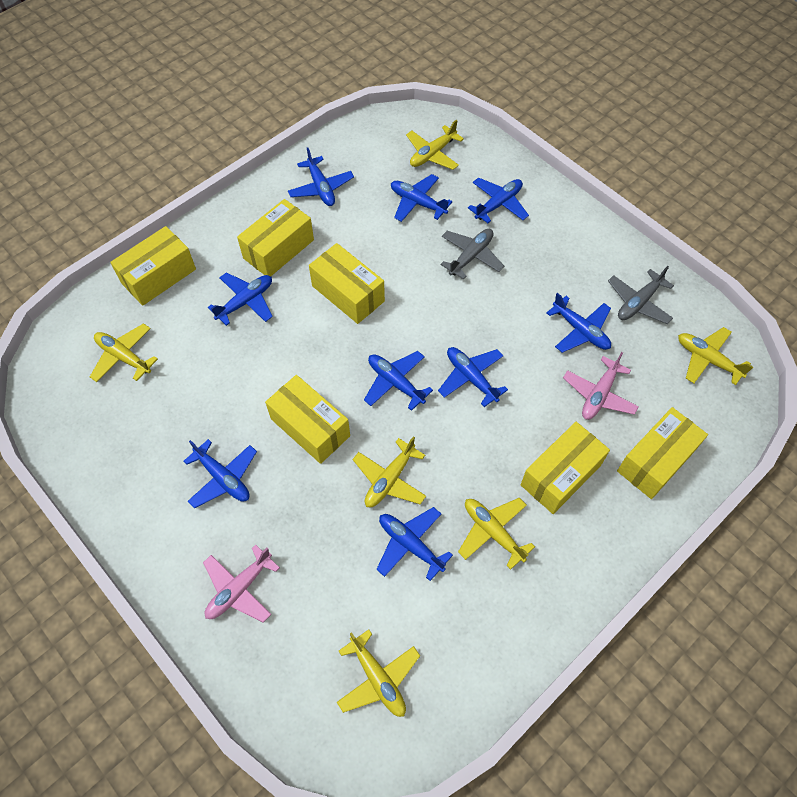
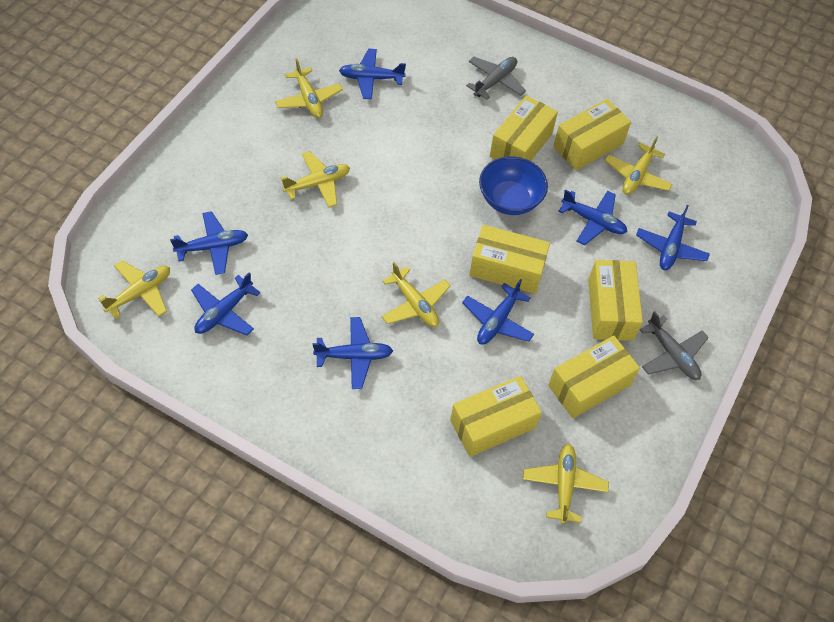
blue bowl: 0 -> 1
blue plane: 9 -> 7
pink plane: 2 -> 0

